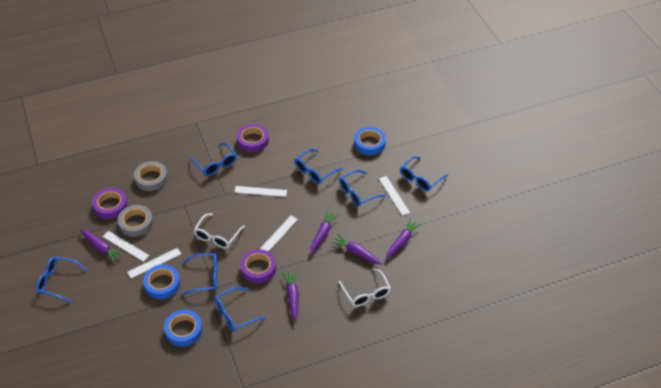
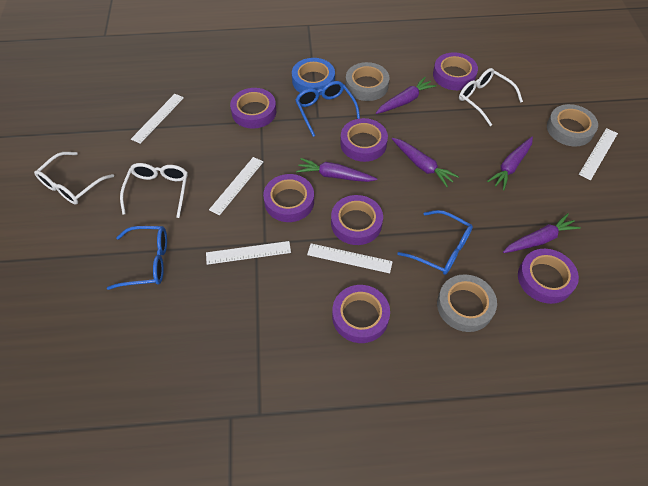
blue glasses: 7 -> 3
blue tape: 3 -> 1
grey tape: 2 -> 3
purple tape: 3 -> 7
white glasses: 2 -> 3

